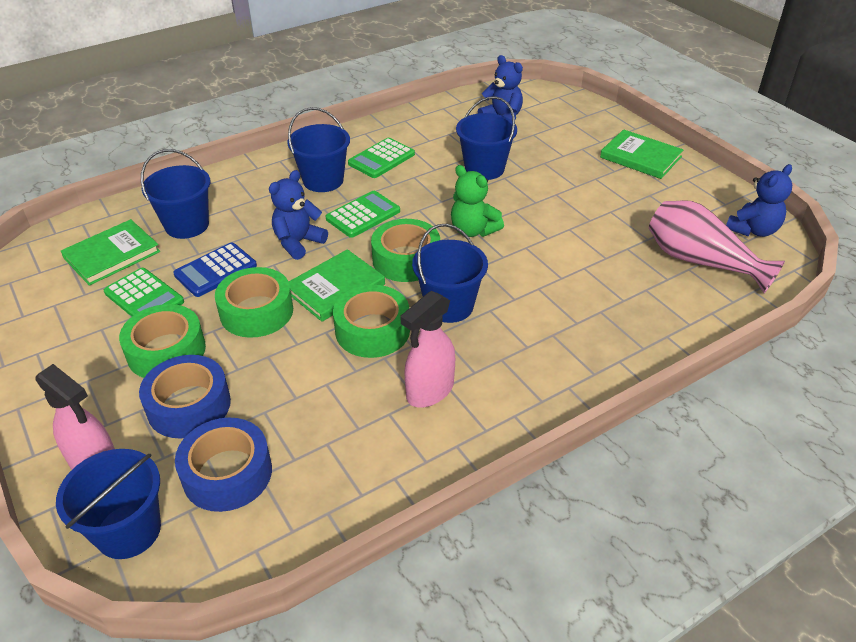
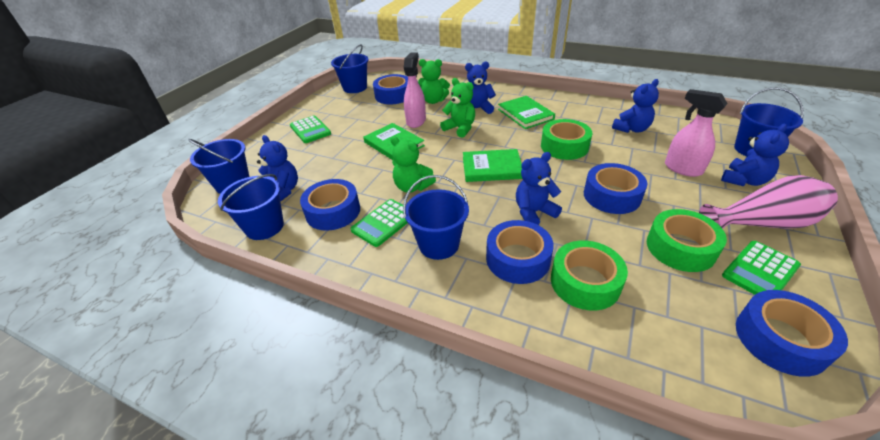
blue calculator: 1 -> 0
blue tape: 2 -> 5
blue teddy bear: 3 -> 5
green tape: 4 -> 3
green teddy bear: 1 -> 3

